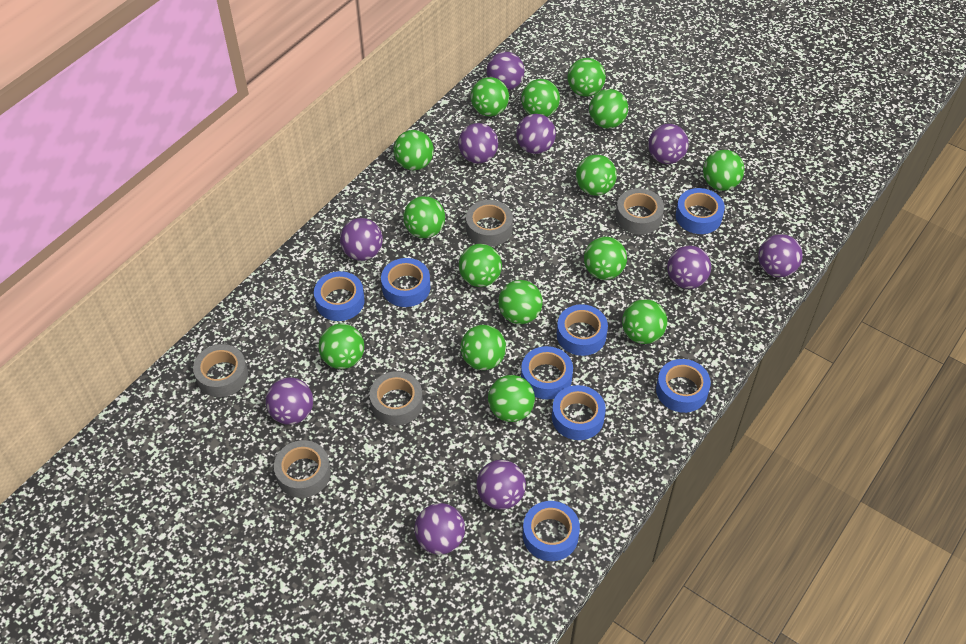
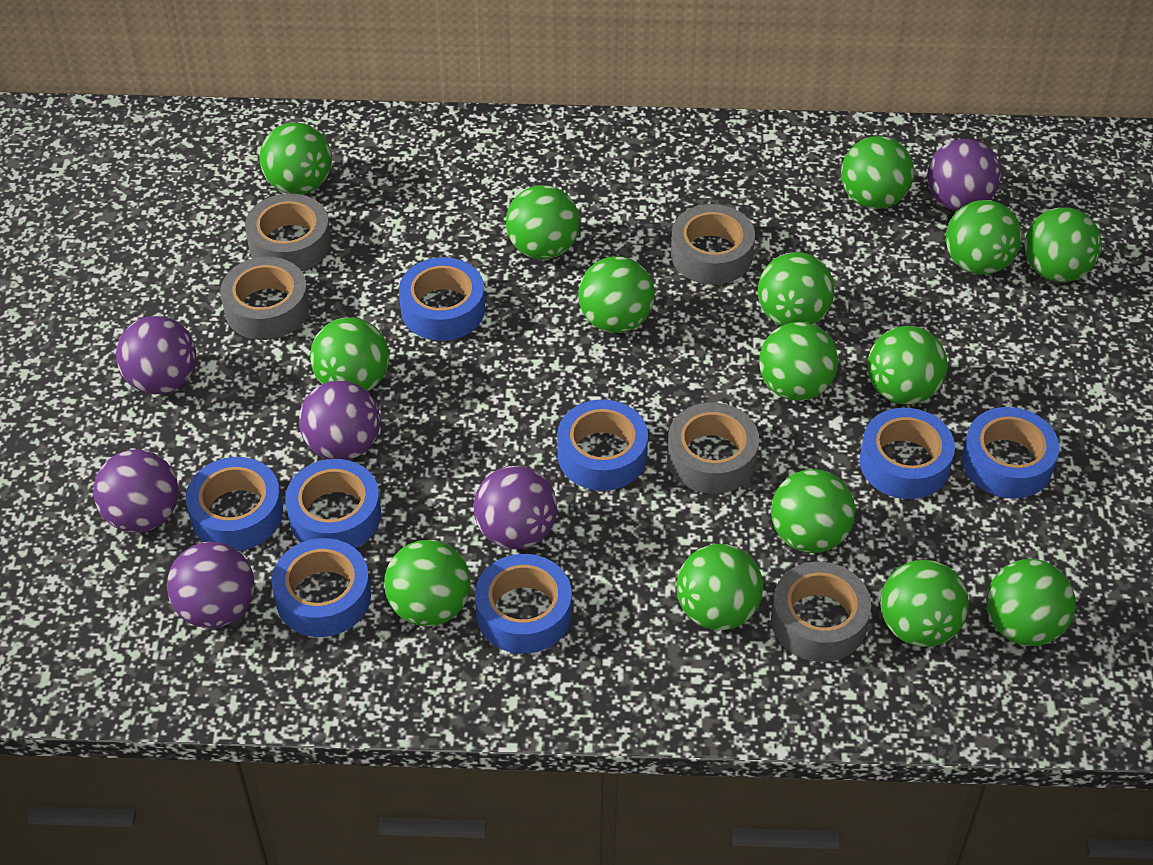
purple ball: 10 -> 6

